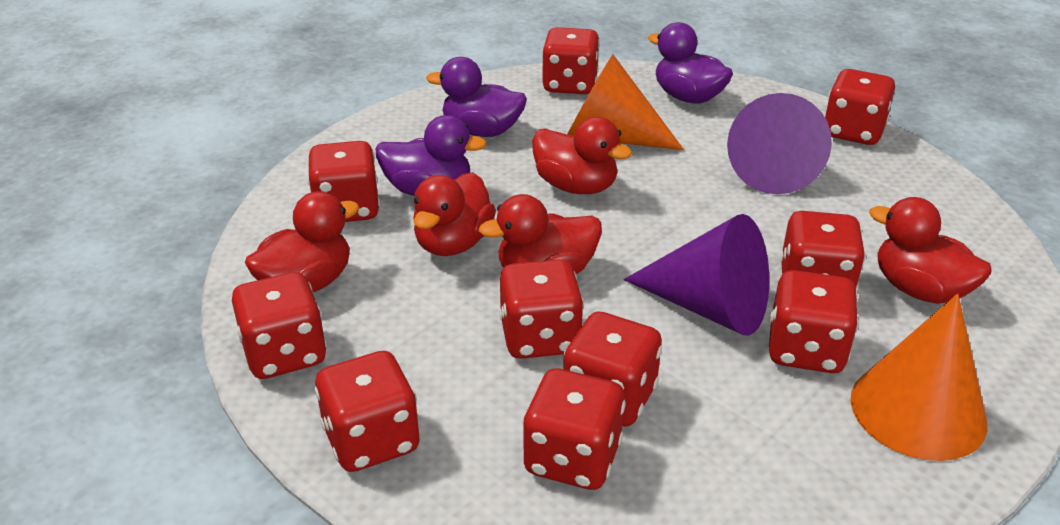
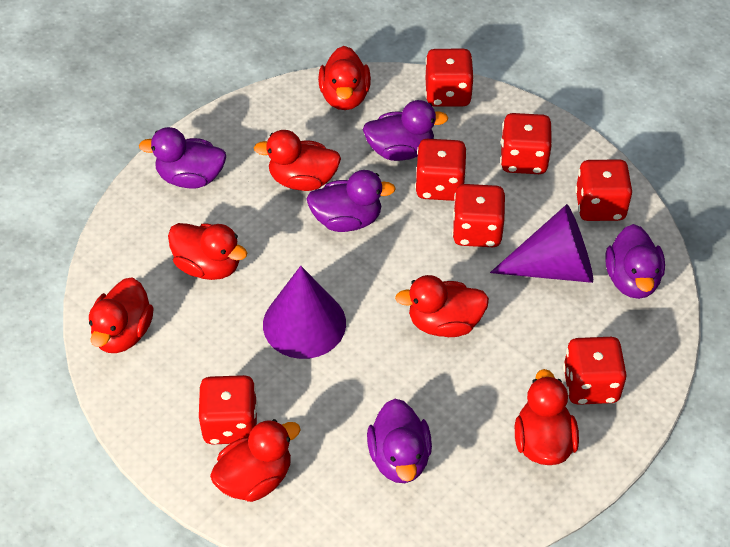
orange cone: 2 -> 0
purple duck: 3 -> 5
red dice: 10 -> 7
red duck: 5 -> 7

